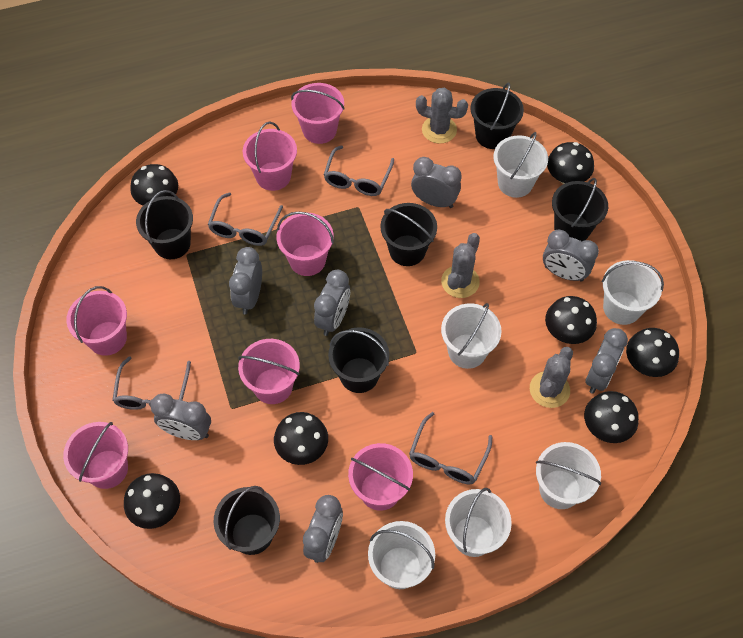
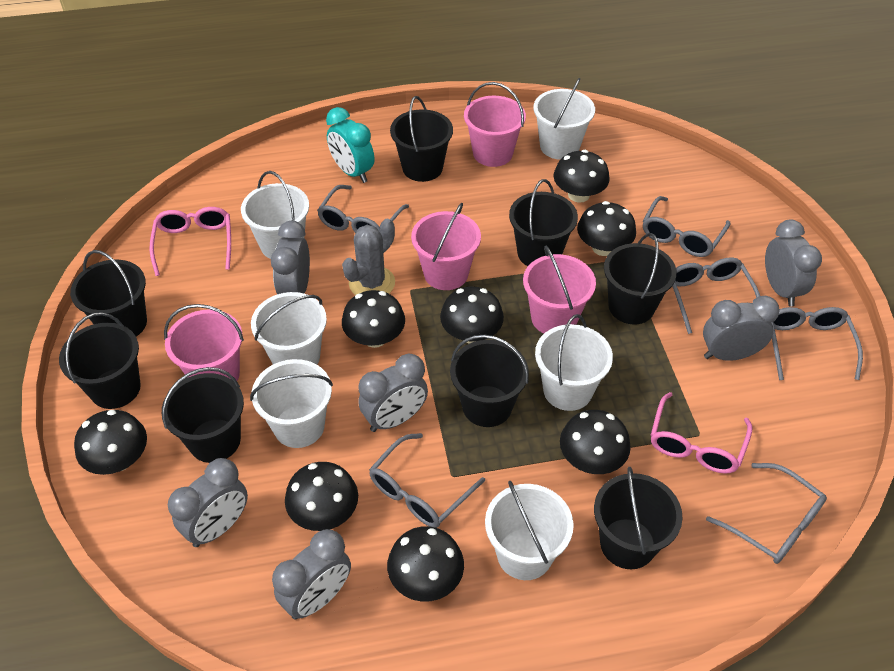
black bucket: 6 -> 8
black mushroom: 7 -> 8
grey cactus: 3 -> 1
grey clock: 7 -> 6
grey glasses: 4 -> 6
pink bucket: 7 -> 4
pink glasses: 0 -> 2
turquoise clock: 0 -> 1

